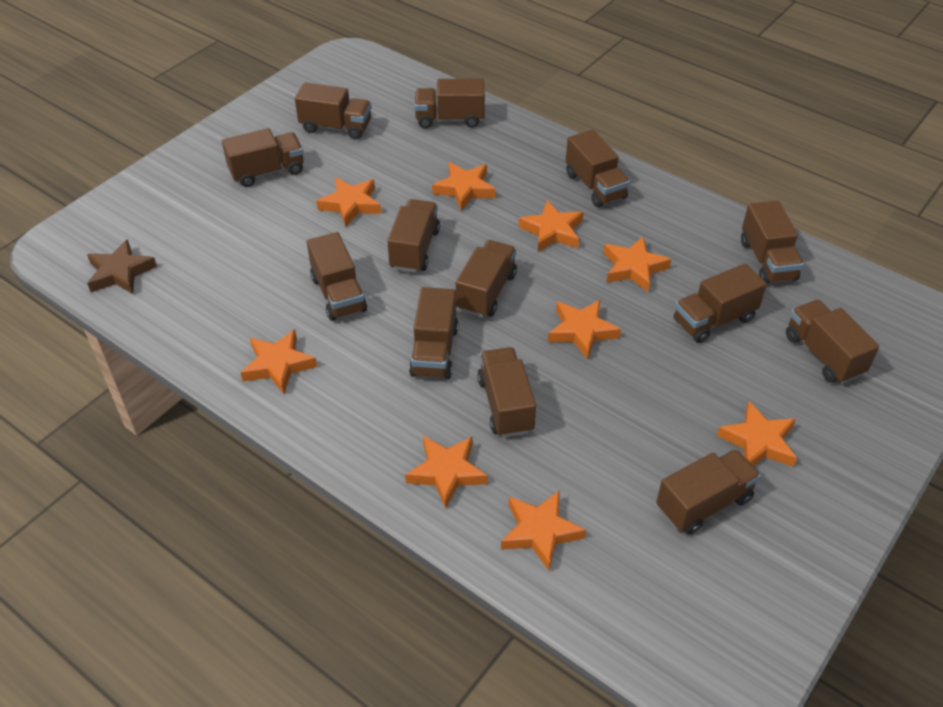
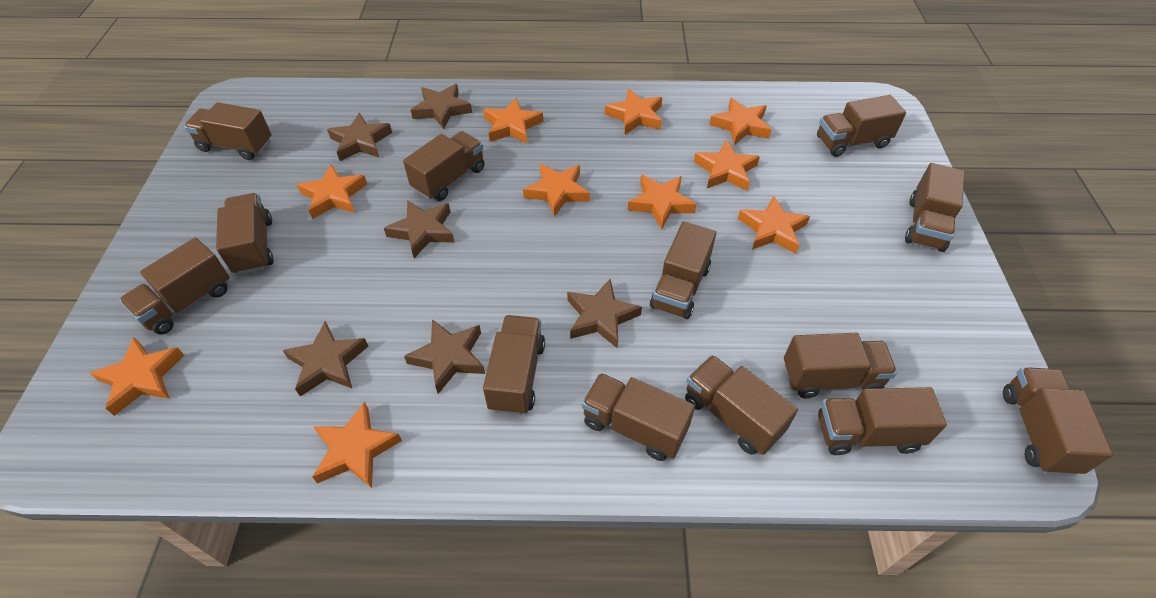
brown star: 1 -> 6
orange star: 9 -> 10

